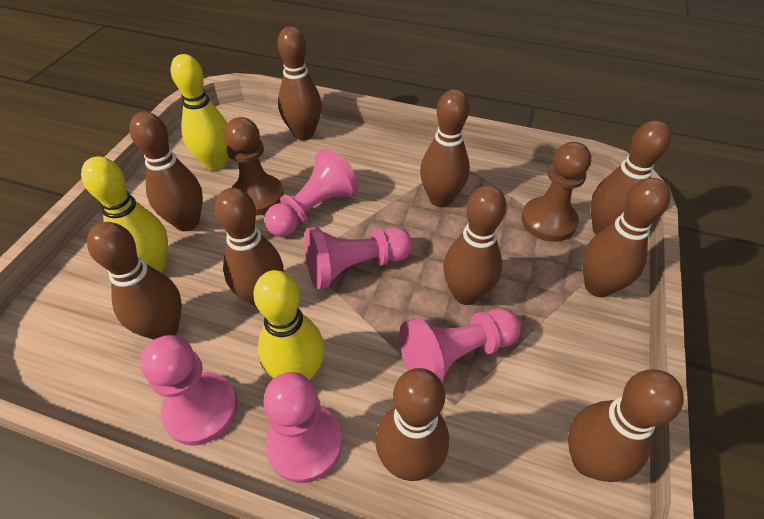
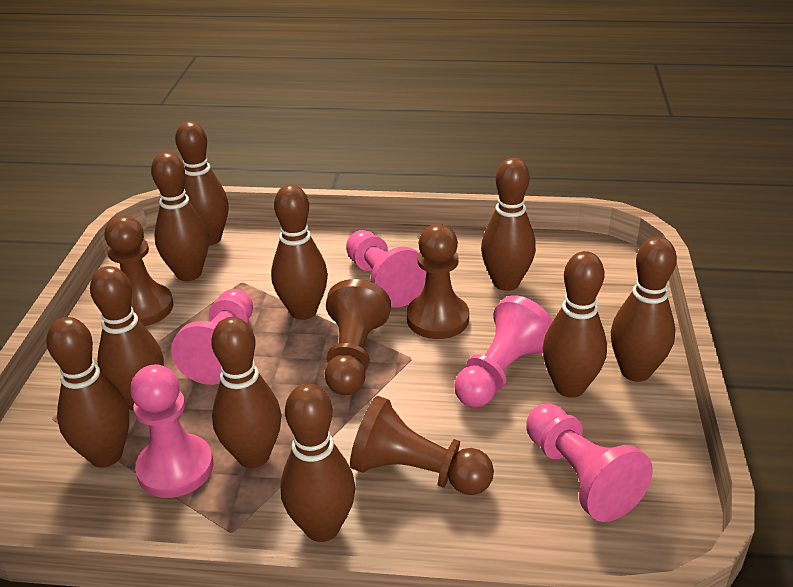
brown pawn: 2 -> 4
yellow bowling pin: 3 -> 0

